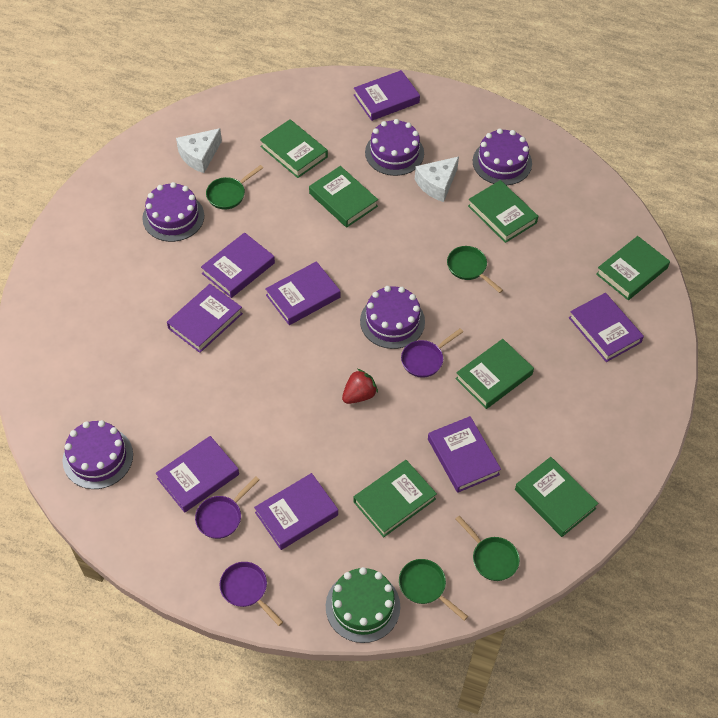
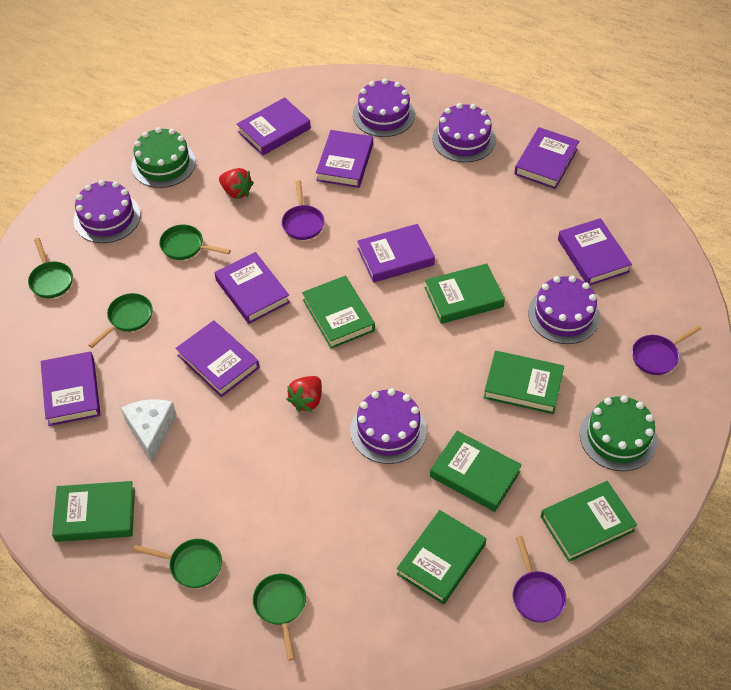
green cake: 1 -> 2
green pan: 4 -> 5
red strawberry: 1 -> 2
white cheese: 2 -> 1

